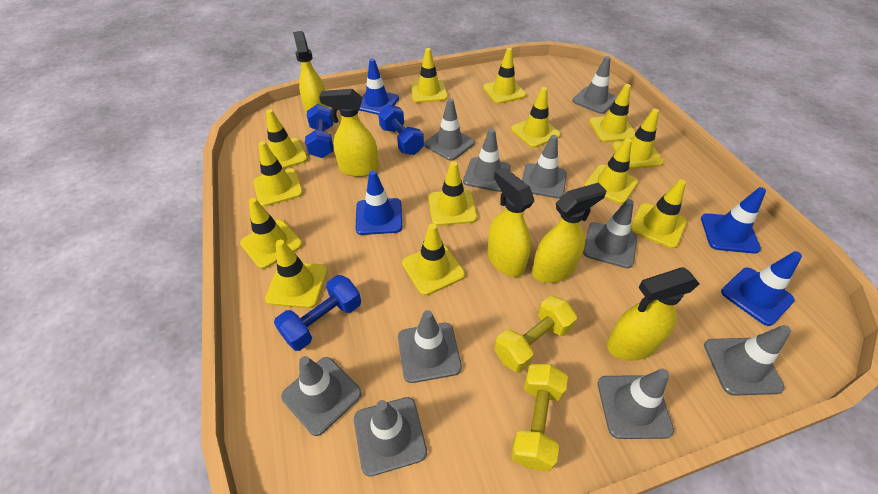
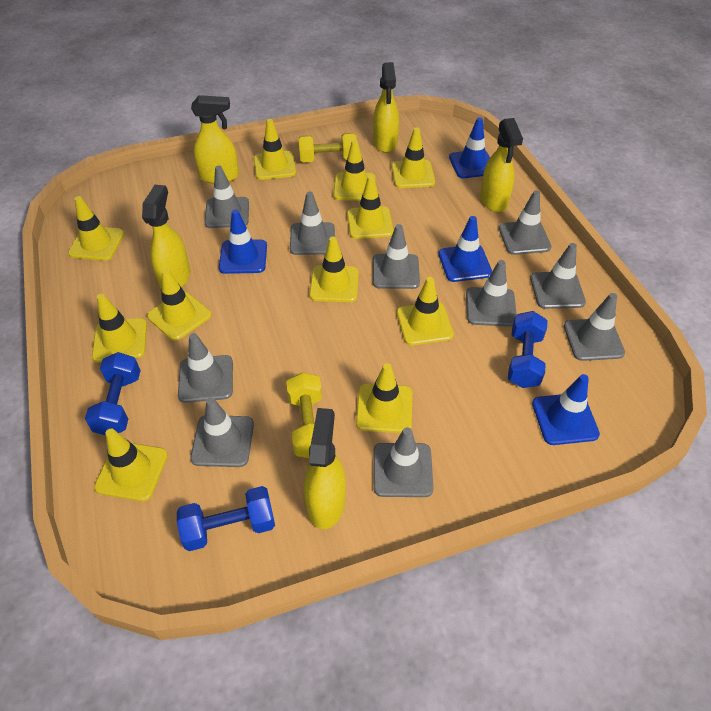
yellow traffic cone: 13 -> 11

